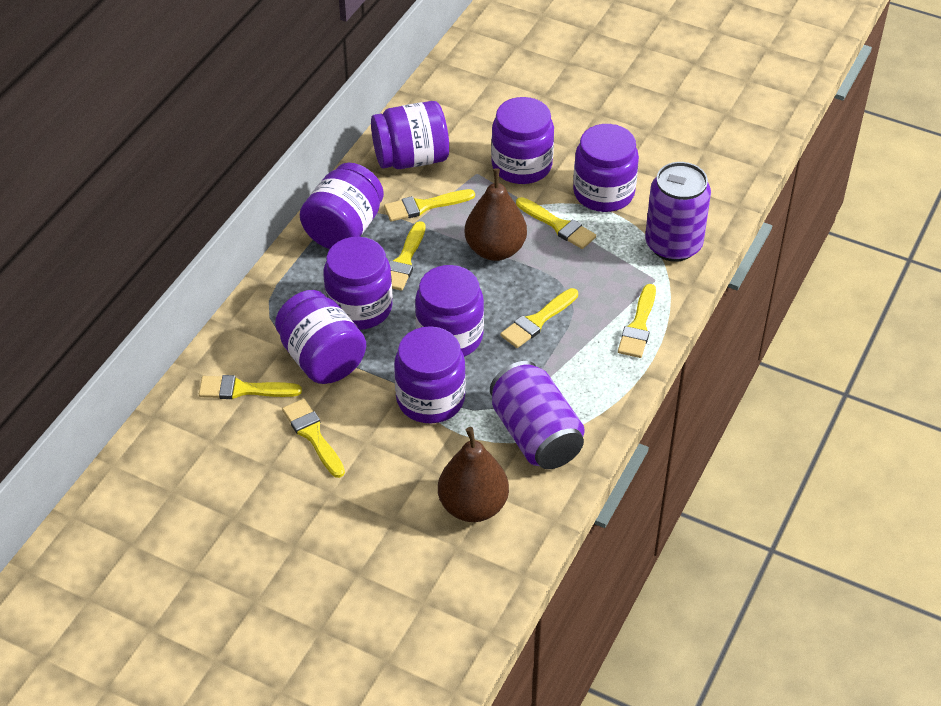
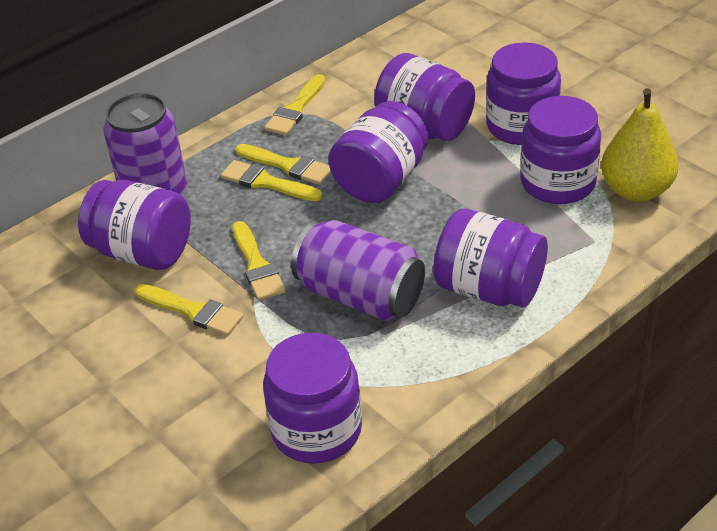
brown pear: 2 -> 0
purple jar: 8 -> 7
yellow brush: 7 -> 5
yellow pear: 0 -> 1

